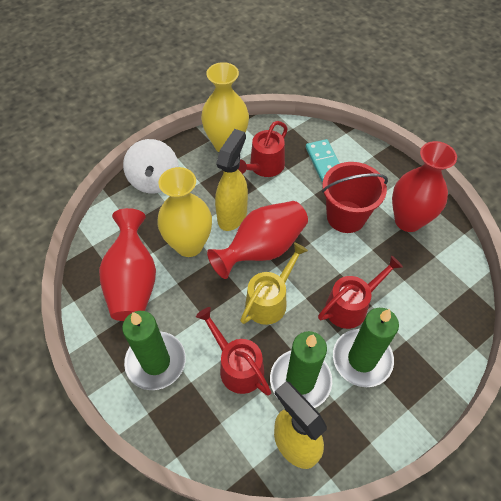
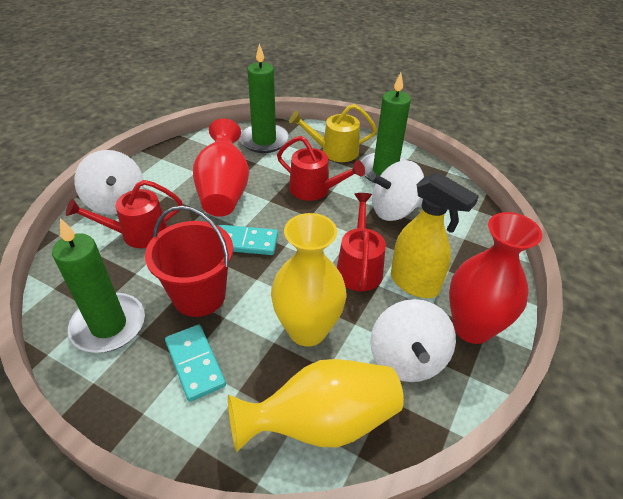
red vase: 3 -> 2
turquoise domino: 1 -> 2
white spinning top: 1 -> 3
yellow spray bottle: 2 -> 1

